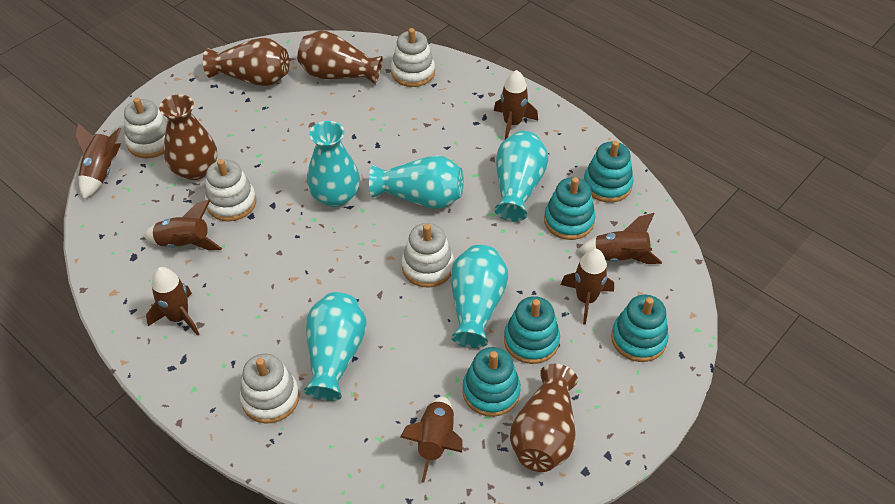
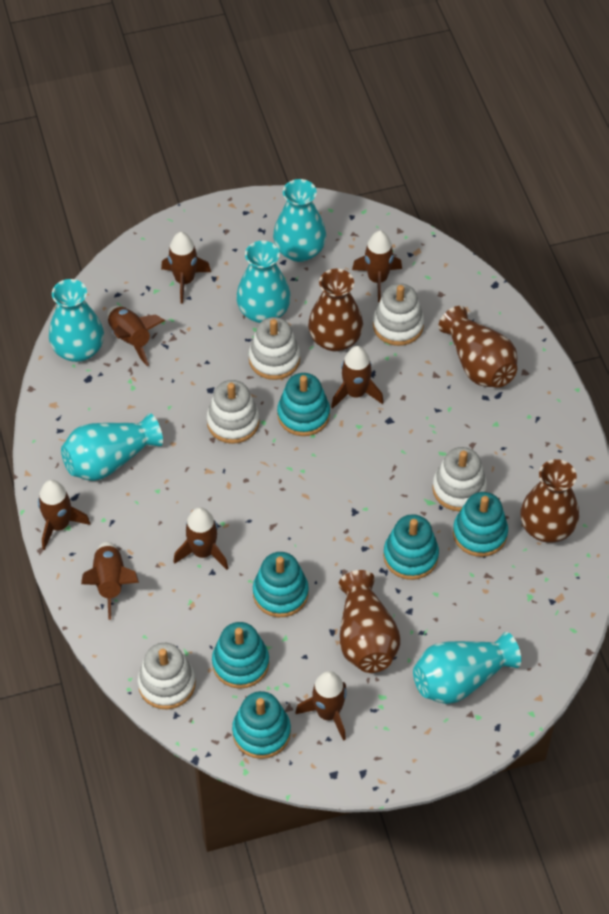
brown rocket: 7 -> 8
turquoise stacking toy: 5 -> 6

